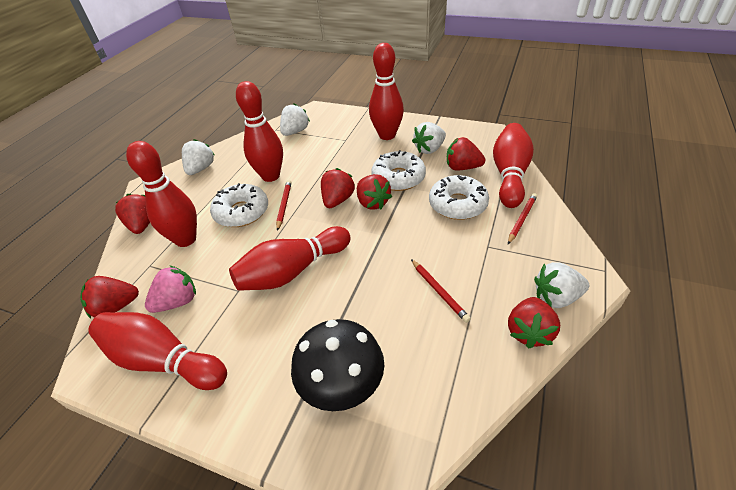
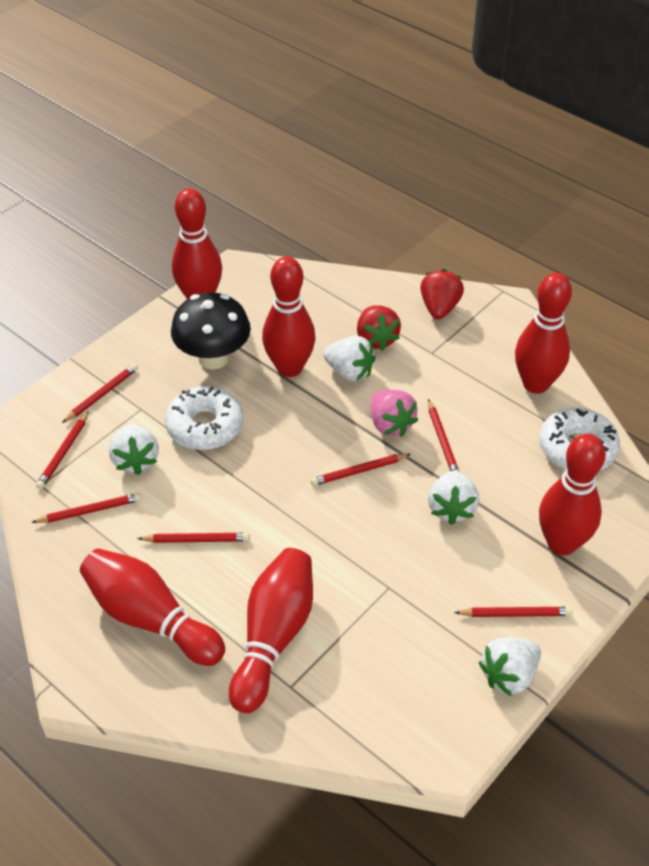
red pencil: 3 -> 7
red strawberry: 6 -> 2
white donut: 3 -> 2

